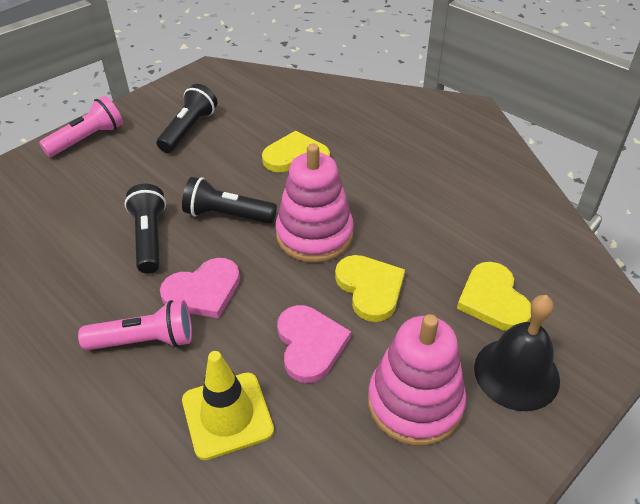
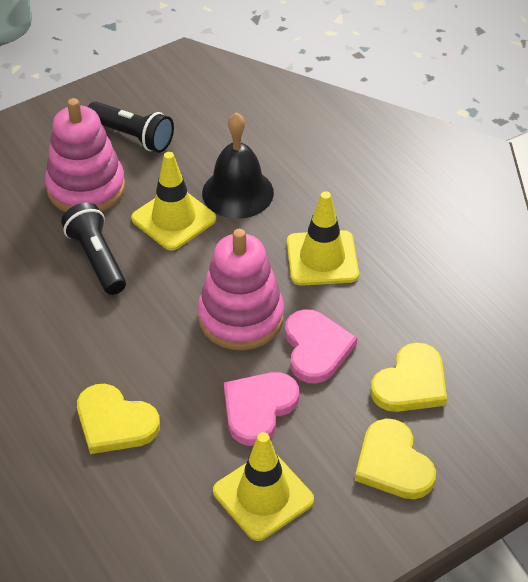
black flashlight: 3 -> 2
pink flashlight: 2 -> 0
yellow traffic cone: 1 -> 3

